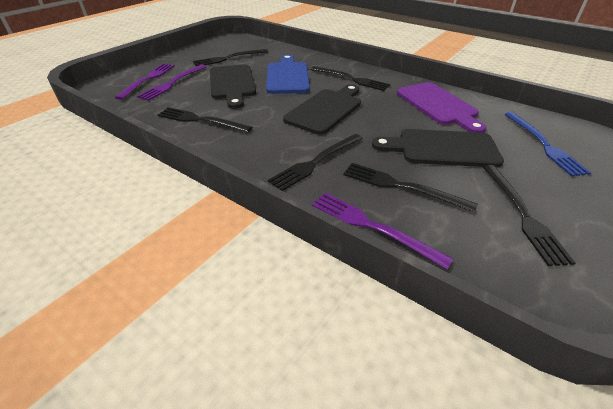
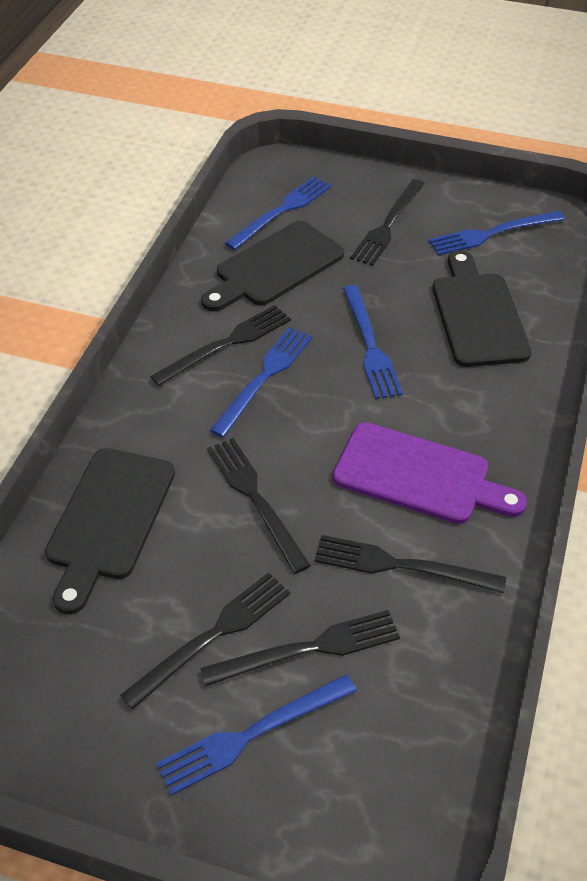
blue cutting board: 1 -> 0
blue fork: 1 -> 5
purple fork: 3 -> 0

